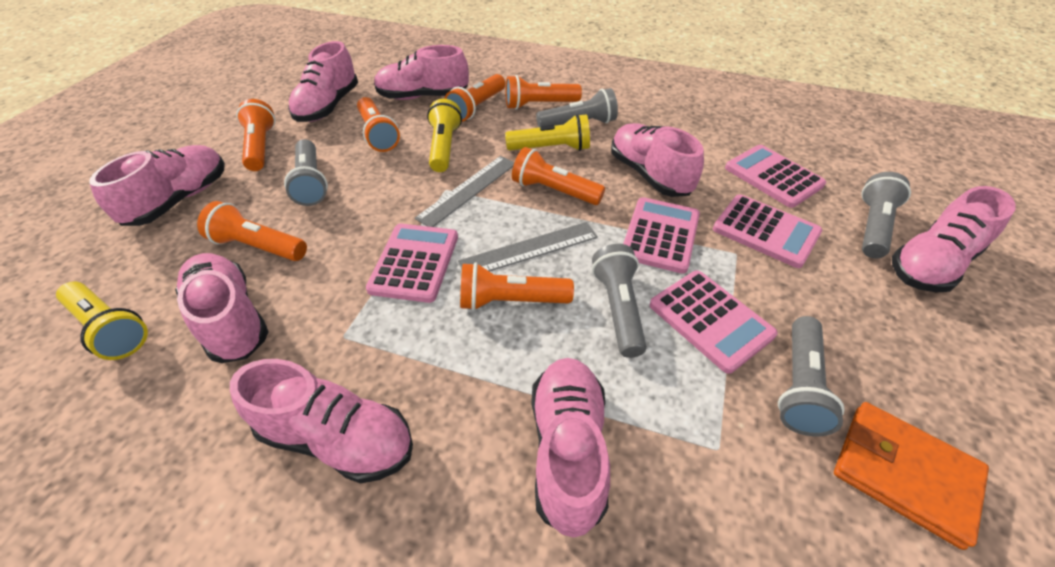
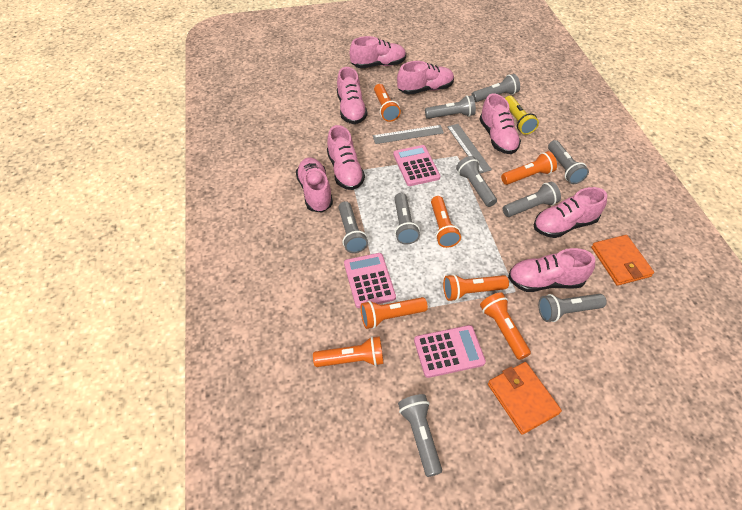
grey flashlight: 5 -> 9
orange wallet: 1 -> 2
pink calculator: 5 -> 3
yellow flashlight: 3 -> 1

